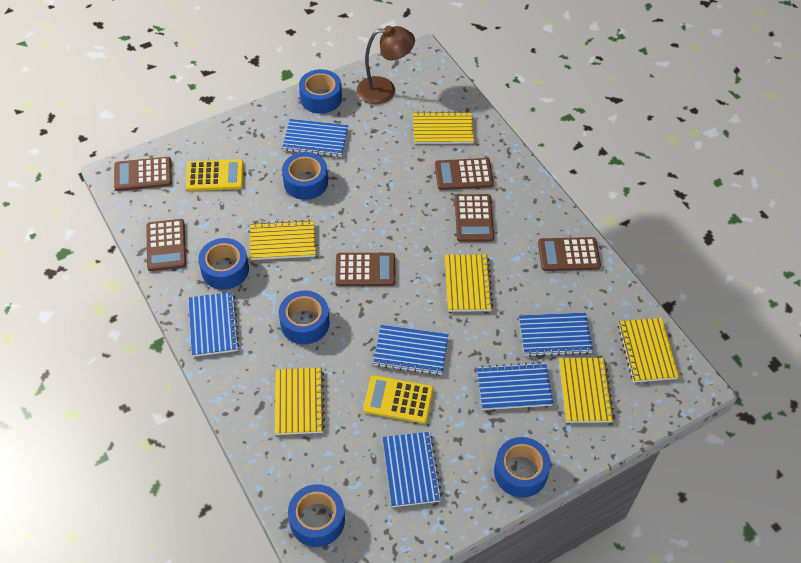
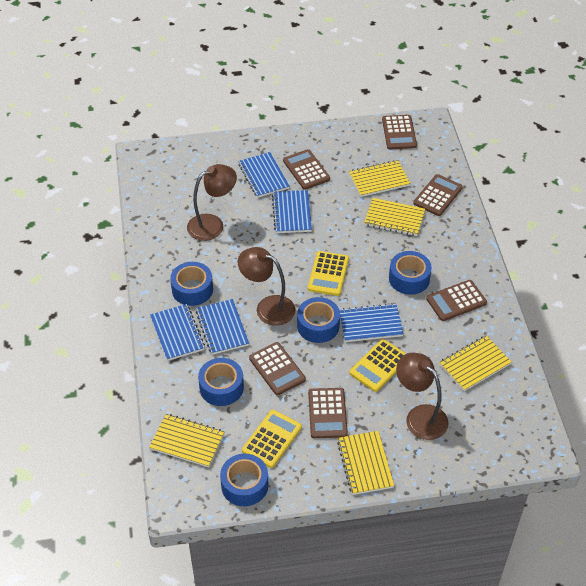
blue notebook: 6 -> 5
blue tape: 6 -> 5
brown lamp: 1 -> 3
yellow calculator: 2 -> 3
yellow notebook: 6 -> 5

